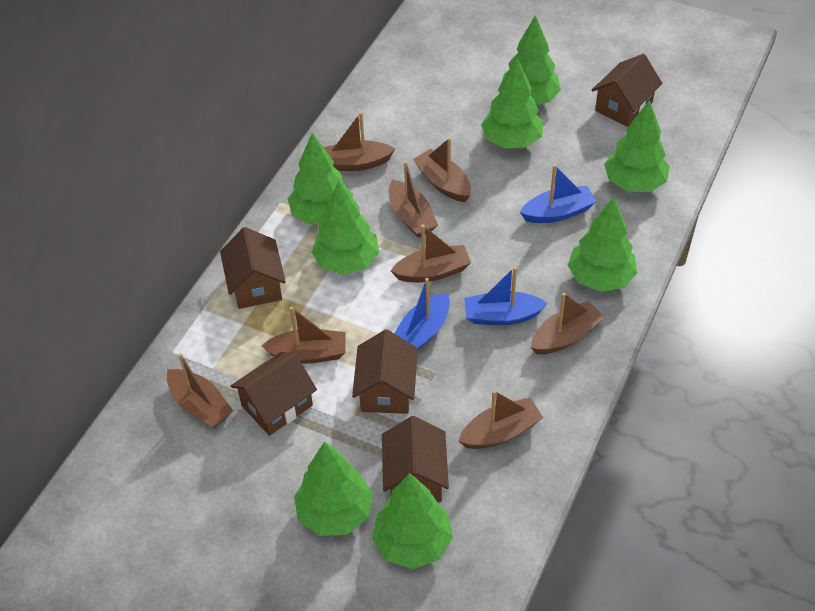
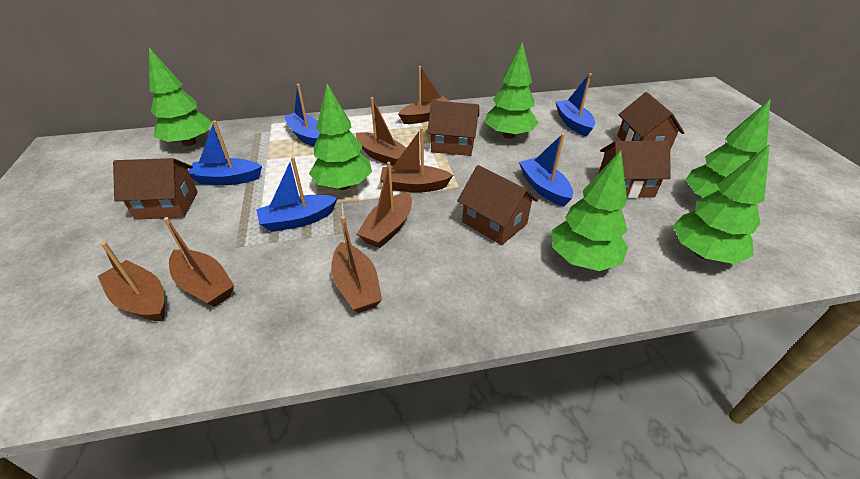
blue boat: 3 -> 5
brown boat: 8 -> 7
green tree: 8 -> 6

